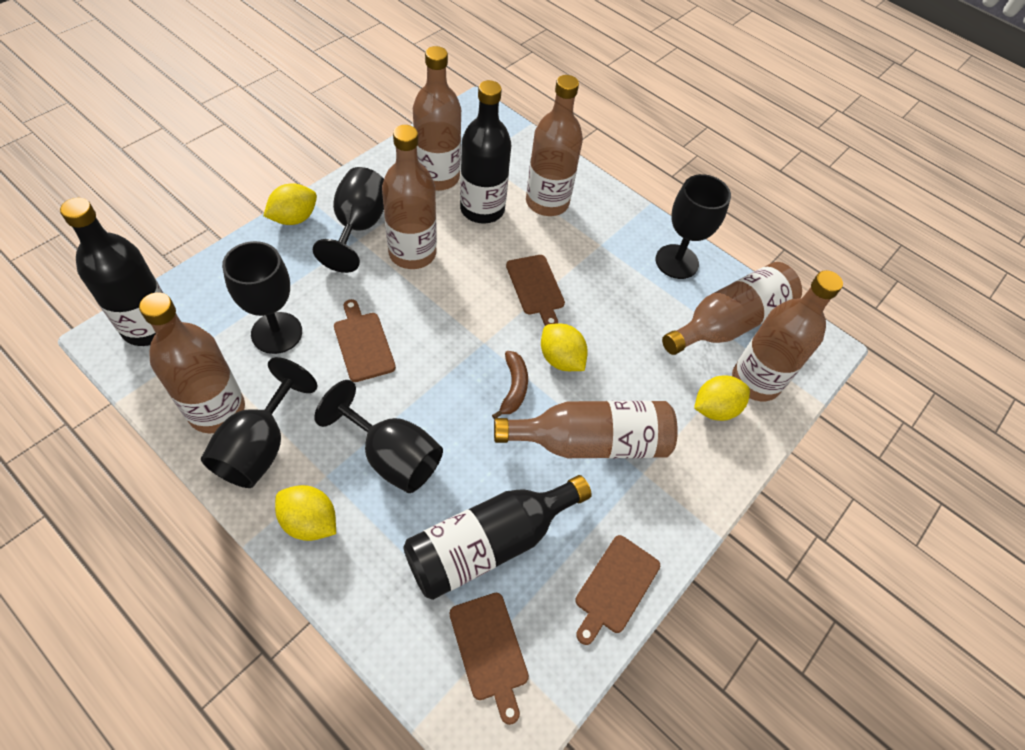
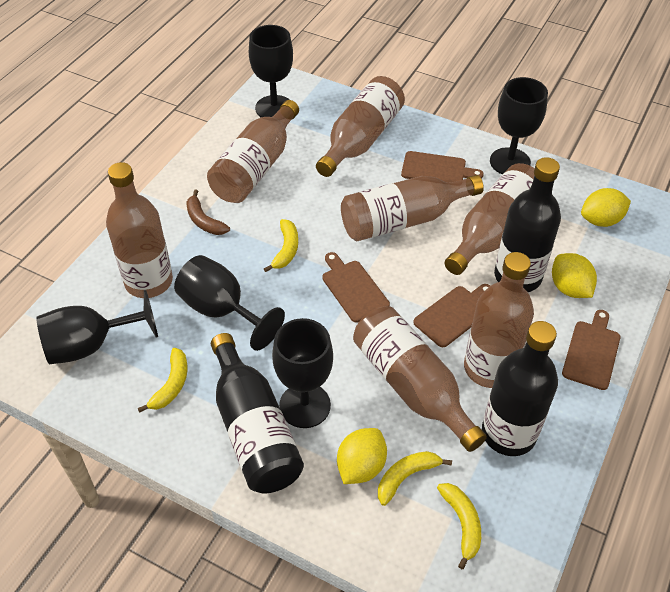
yellow banana: 0 -> 4
yellow lemon: 4 -> 3

